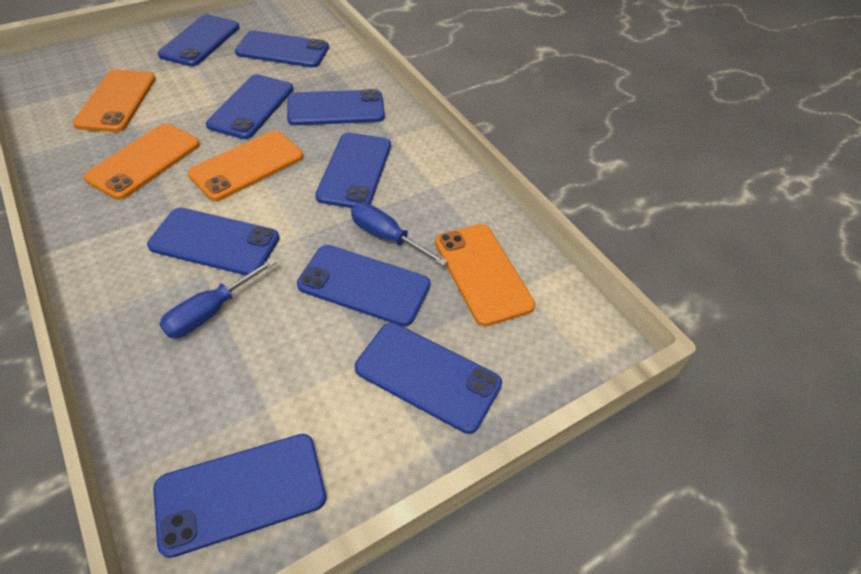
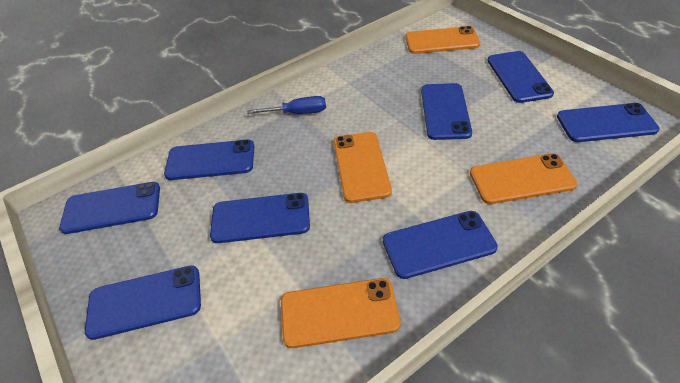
blue phone: 9 -> 8
blue screwdriver: 2 -> 1

